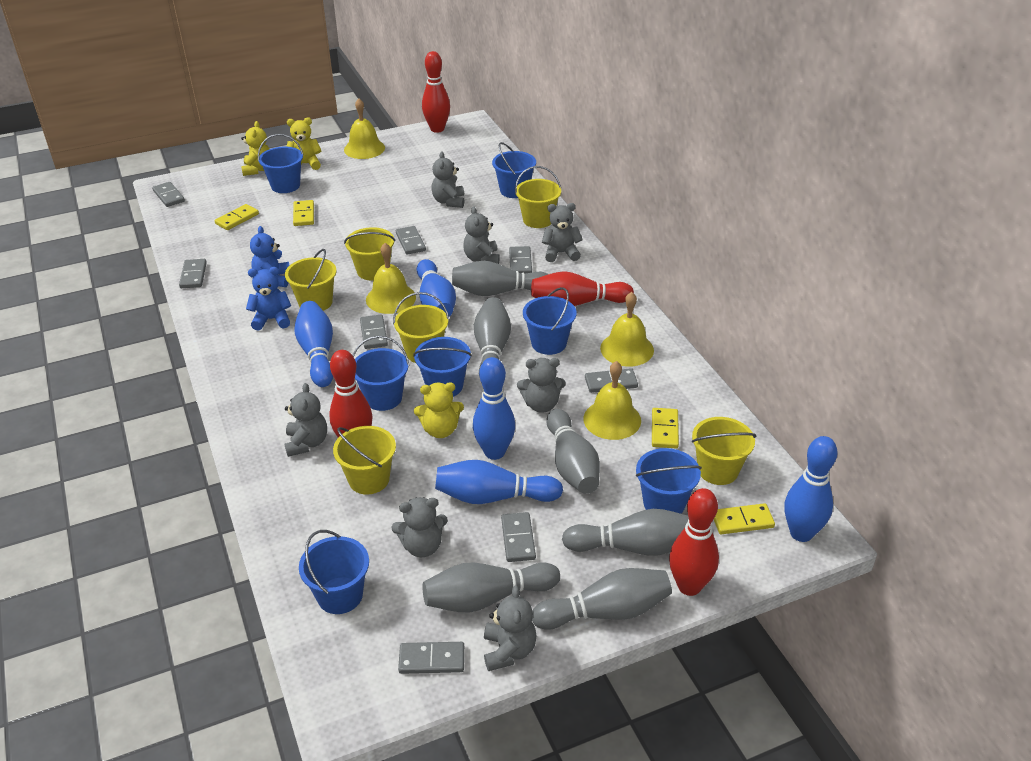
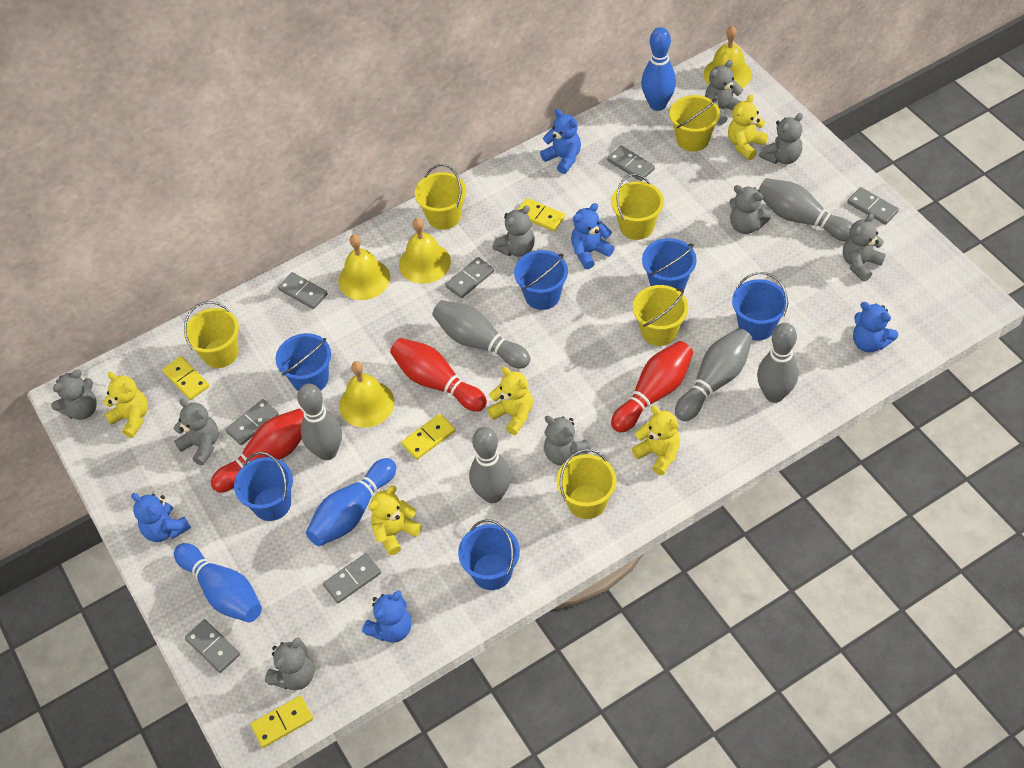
blue bowling pin: 5 -> 3
blue bucket: 7 -> 6
blue teddy bear: 2 -> 5
grey domino: 8 -> 7
grey teddy bear: 7 -> 9
red bowling pin: 4 -> 3
yellow teddy bear: 3 -> 5

